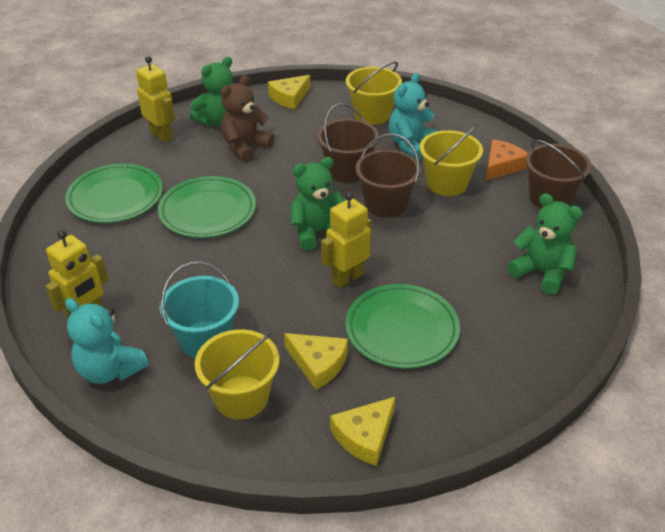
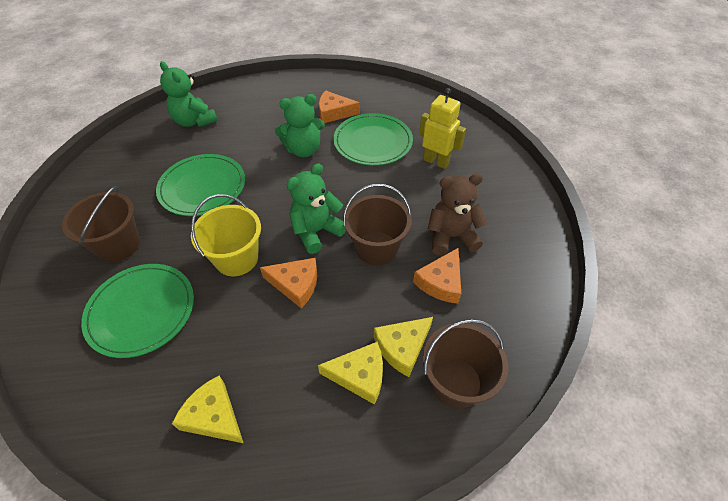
orange cheese: 1 -> 3
turquoise bucket: 1 -> 0
turquoise teddy bear: 2 -> 0
yellow bucket: 3 -> 1
yellow robot: 3 -> 1

